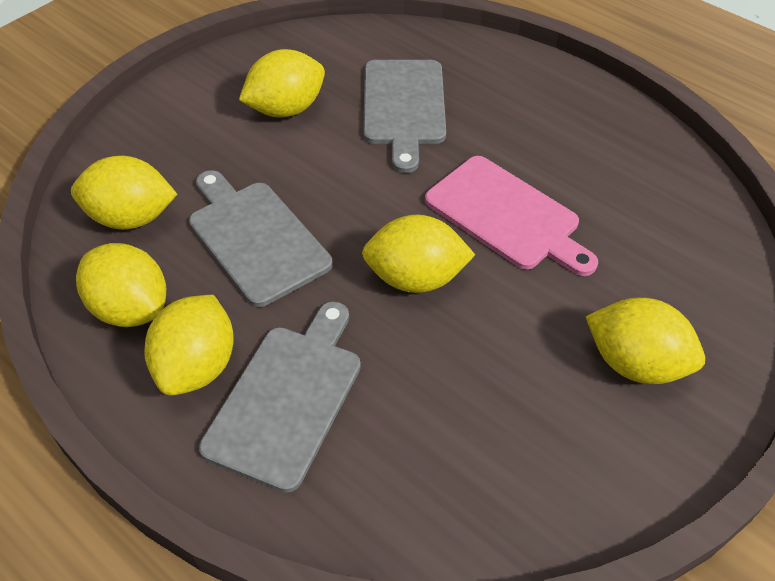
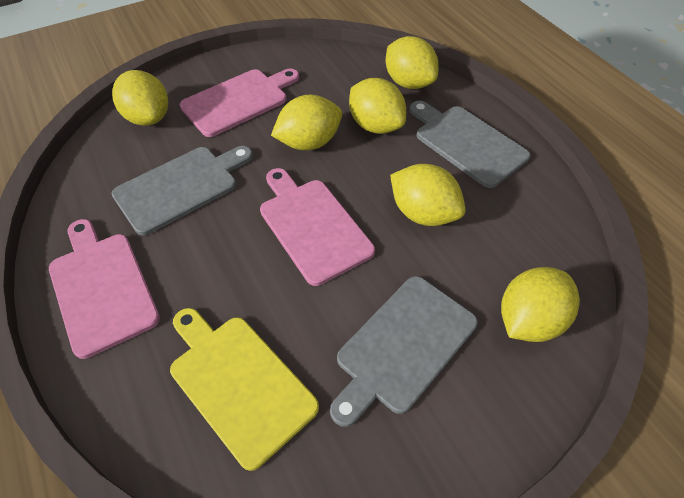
pink cutting board: 1 -> 3
yellow cutting board: 0 -> 1

